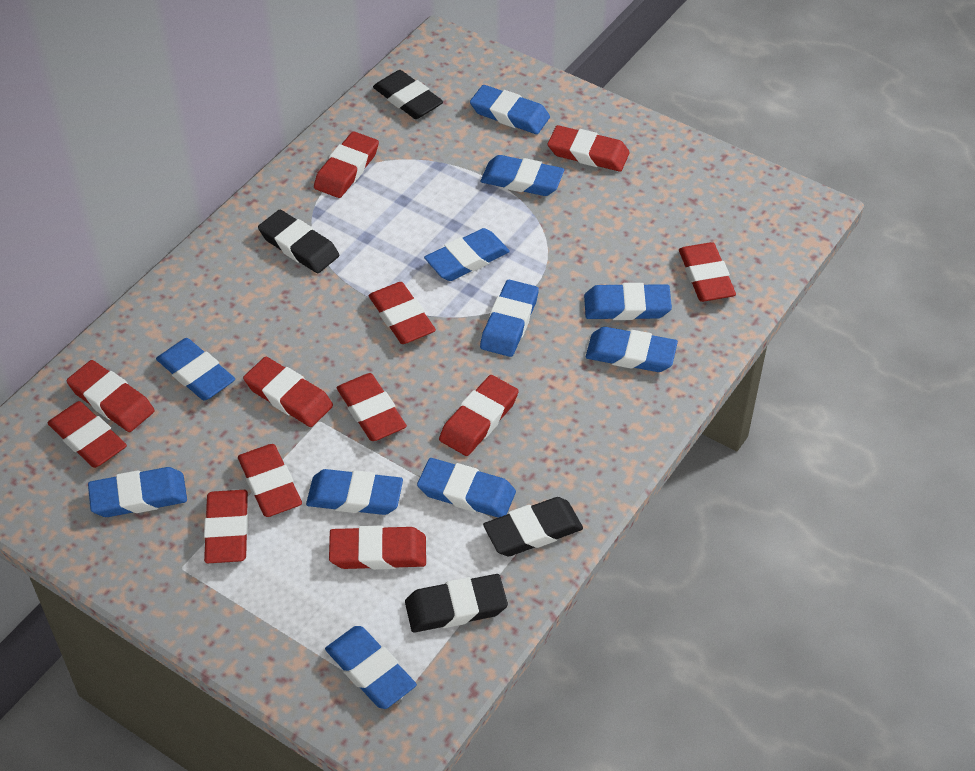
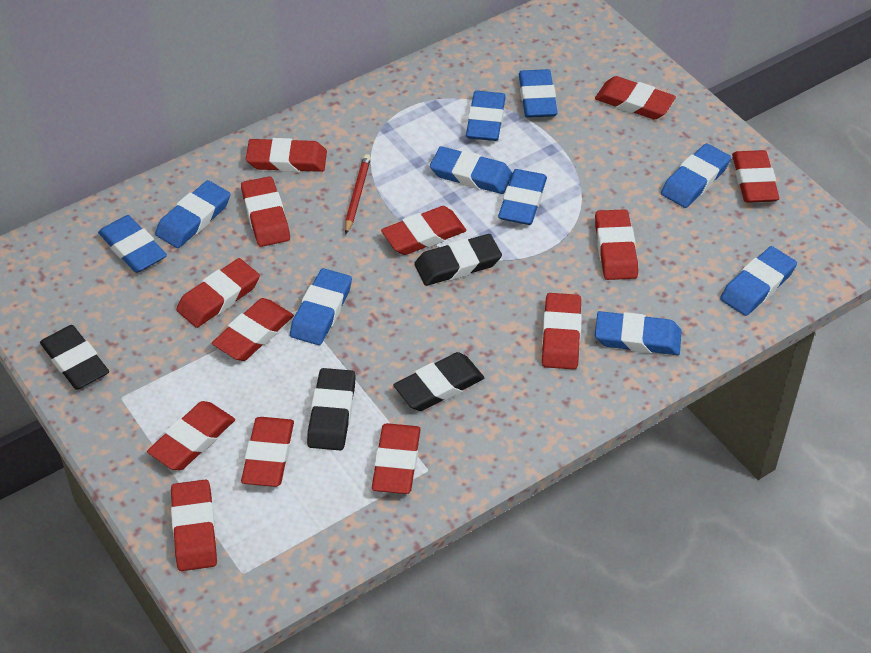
blue eraser: 11 -> 10
red eraser: 12 -> 13
red pencil: 0 -> 1

